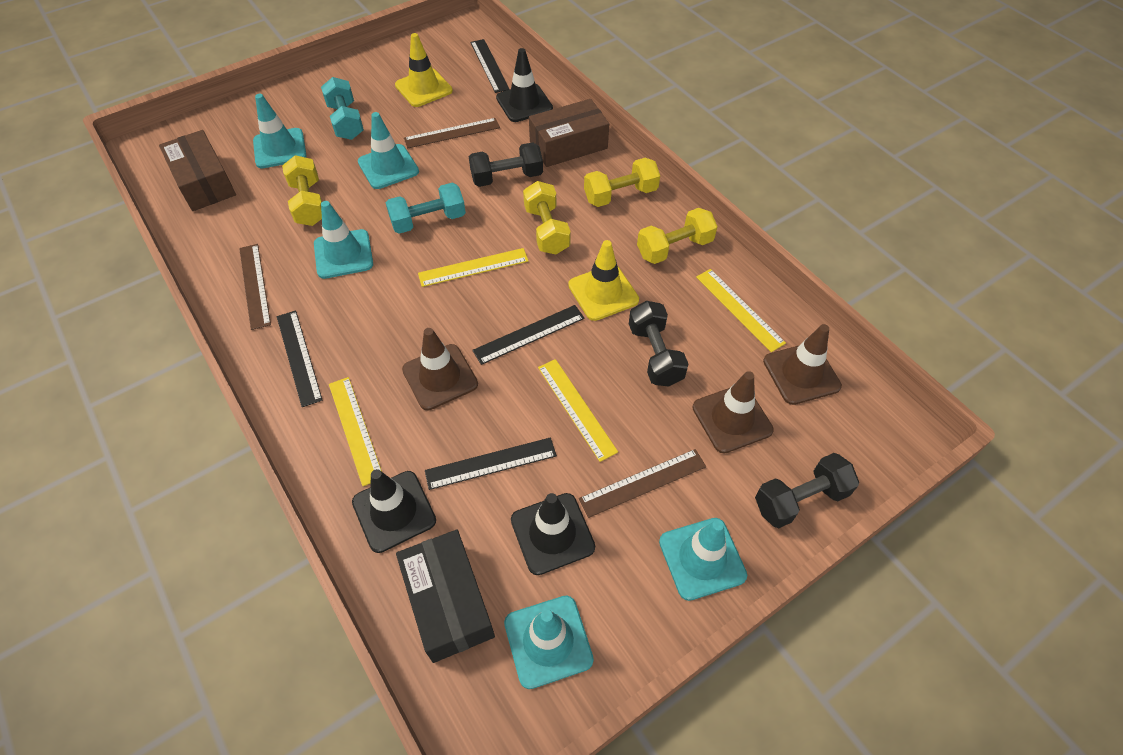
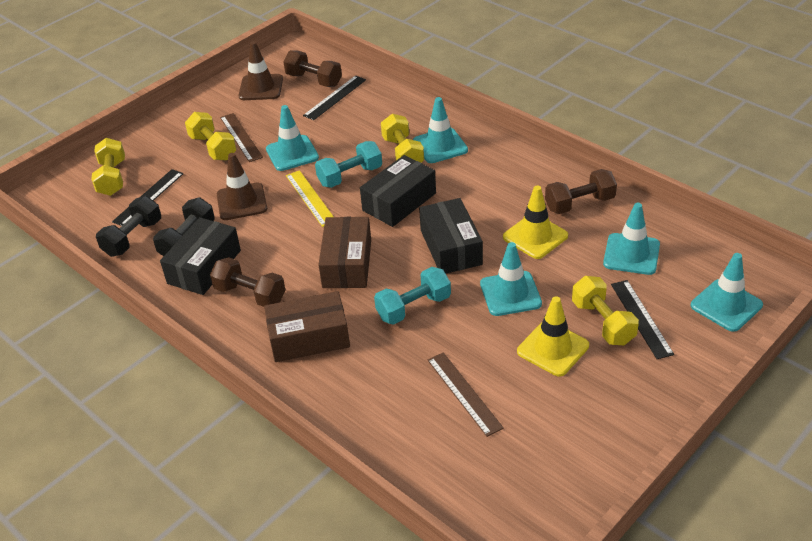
black box: 1 -> 3
black dumbbell: 3 -> 2
black ruler: 4 -> 3
black traffic cone: 3 -> 0
brown dumbbell: 0 -> 3
brown ruler: 3 -> 2
brown traffic cone: 3 -> 2
yellow ruler: 4 -> 1

